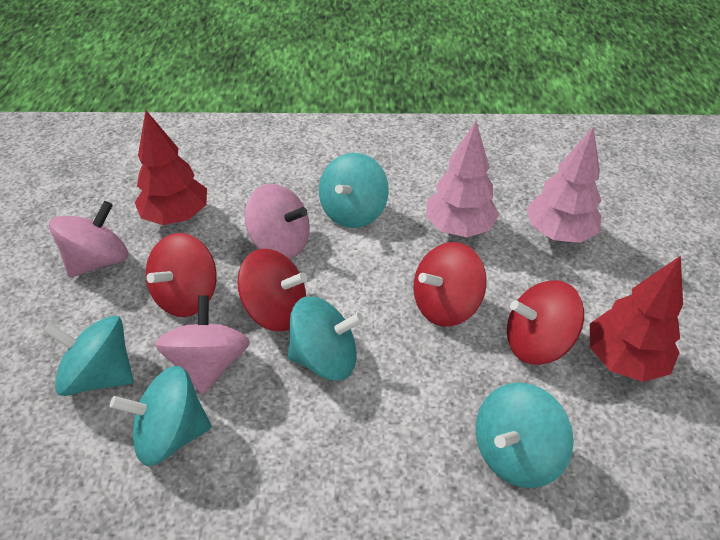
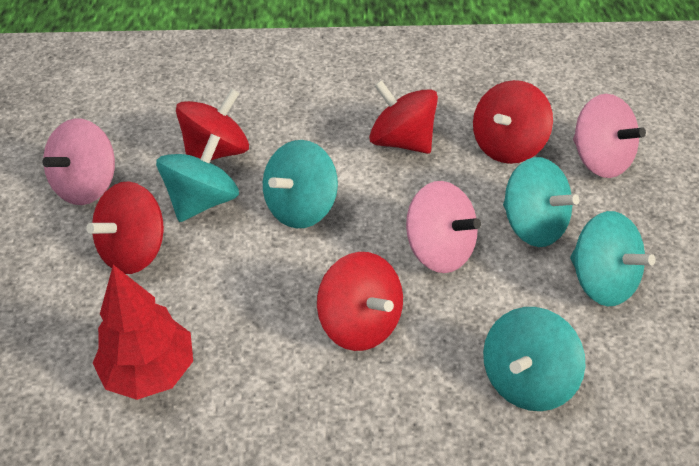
pink tree: 2 -> 0
red spinning top: 4 -> 5
red tree: 2 -> 1

